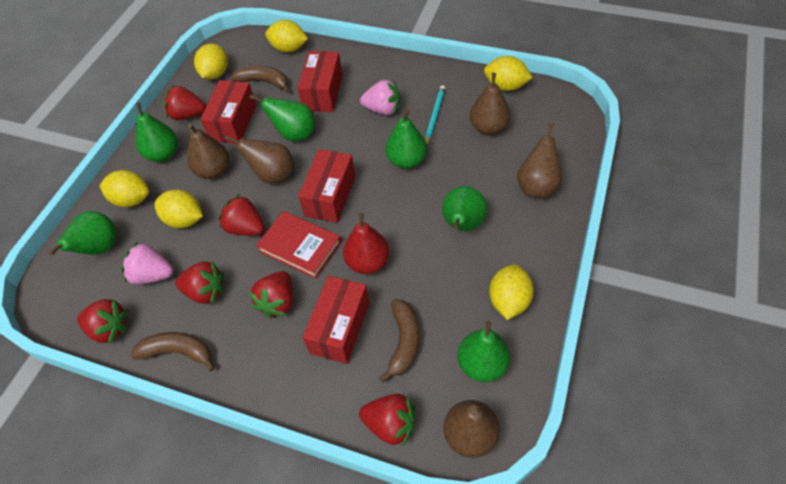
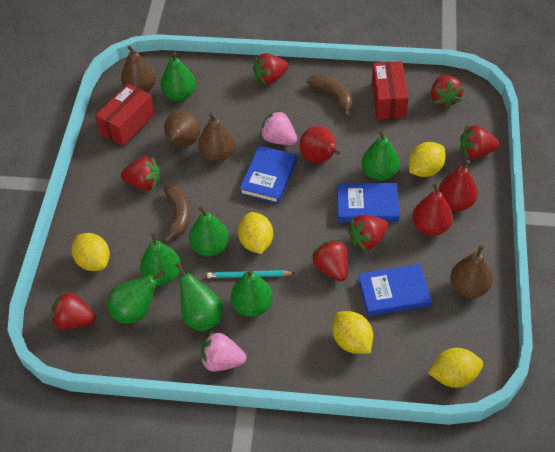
blue book: 0 -> 3
brown banana: 3 -> 2
brown pear: 5 -> 4
green pear: 6 -> 7
red book: 1 -> 0
red box: 4 -> 2
red pear: 1 -> 3
red strawberry: 6 -> 7
yellow lemon: 6 -> 5

